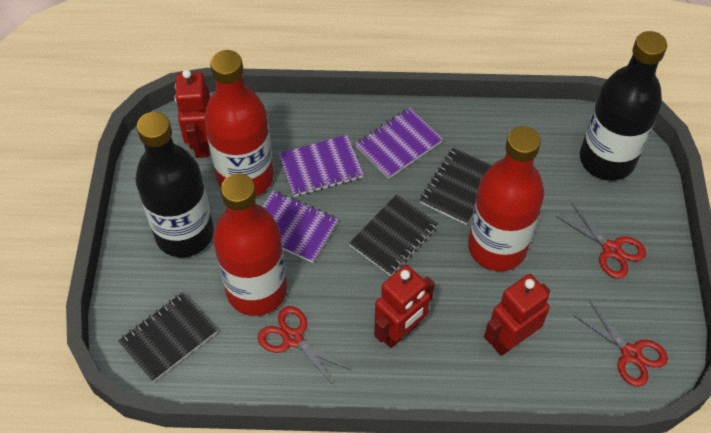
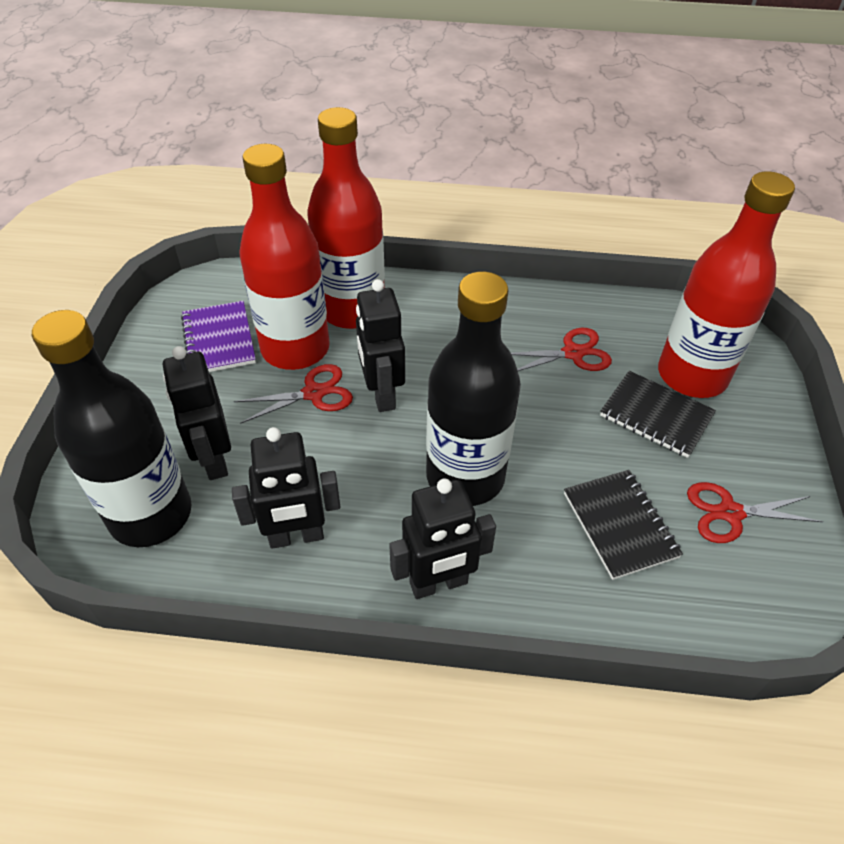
black notebook: 3 -> 2
black robot: 0 -> 4
purple notebook: 3 -> 1
red robot: 3 -> 0

